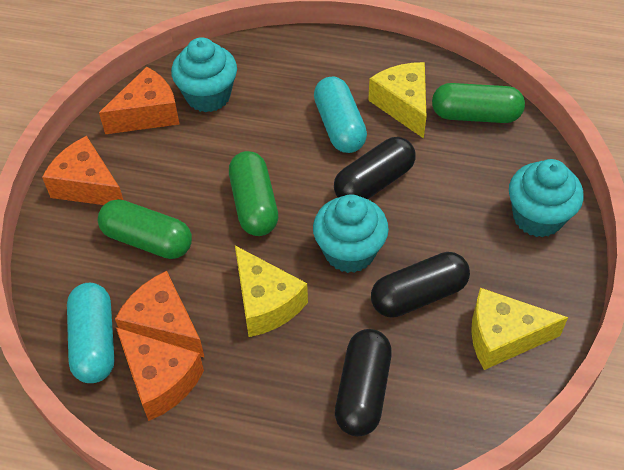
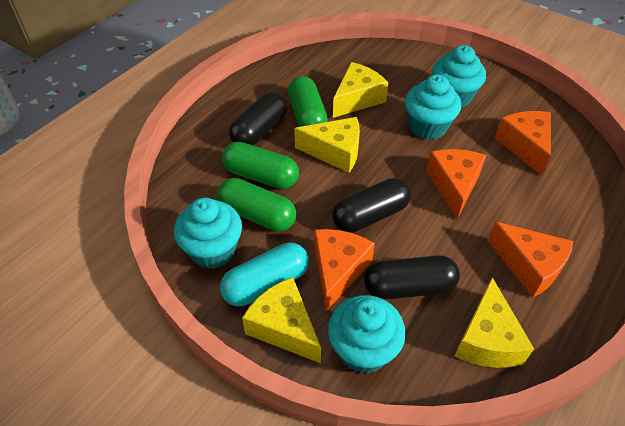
turquoise capsule: 2 -> 1
turquoise cupcake: 3 -> 4
yellow cheese: 3 -> 4

